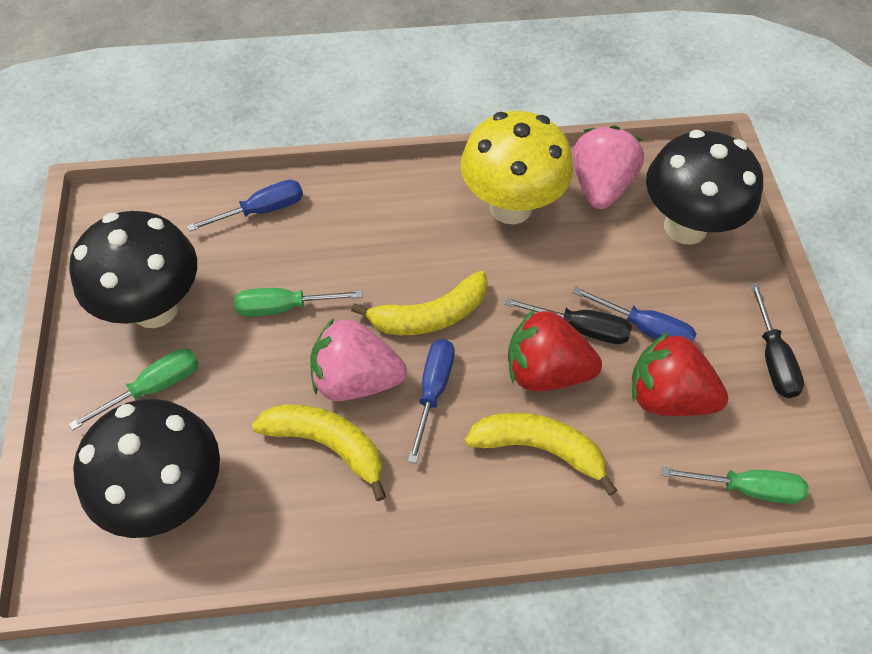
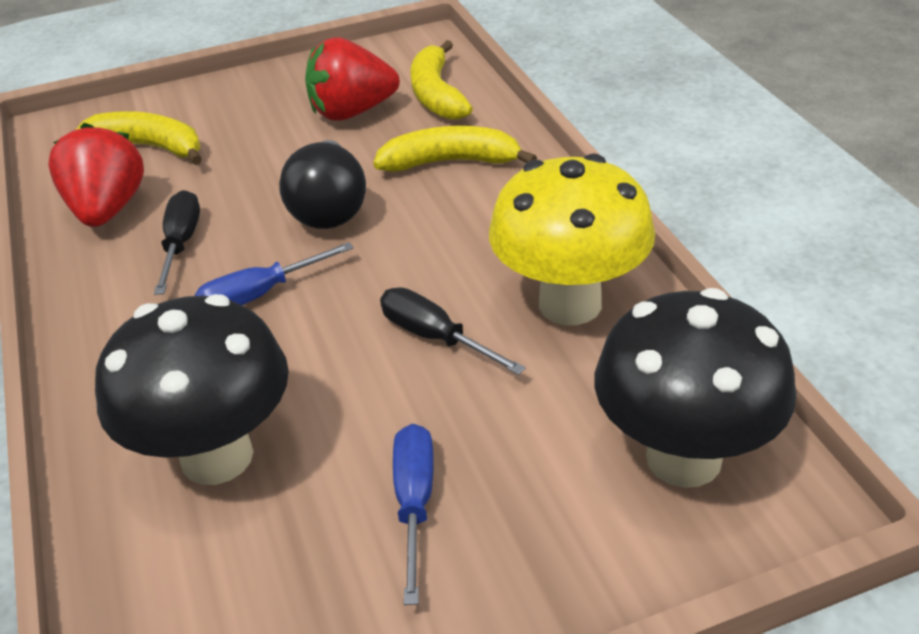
black light bulb: 0 -> 1
black mushroom: 3 -> 2
blue screwdriver: 3 -> 2
green screwdriver: 3 -> 0
pink strawberry: 2 -> 0

